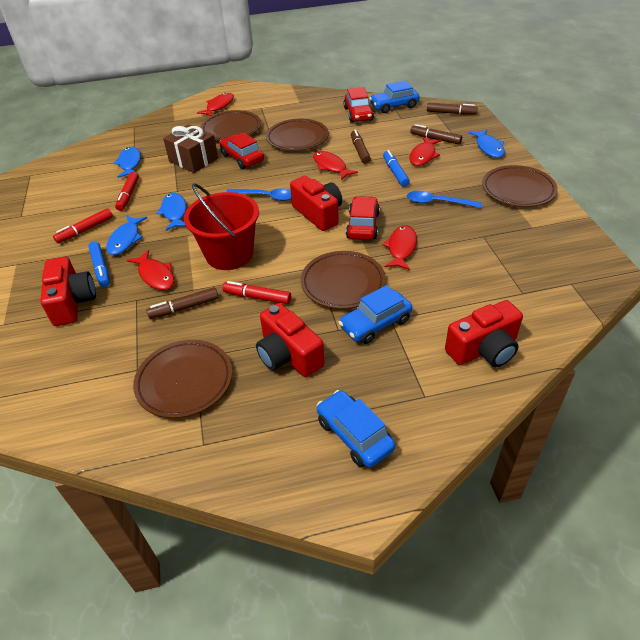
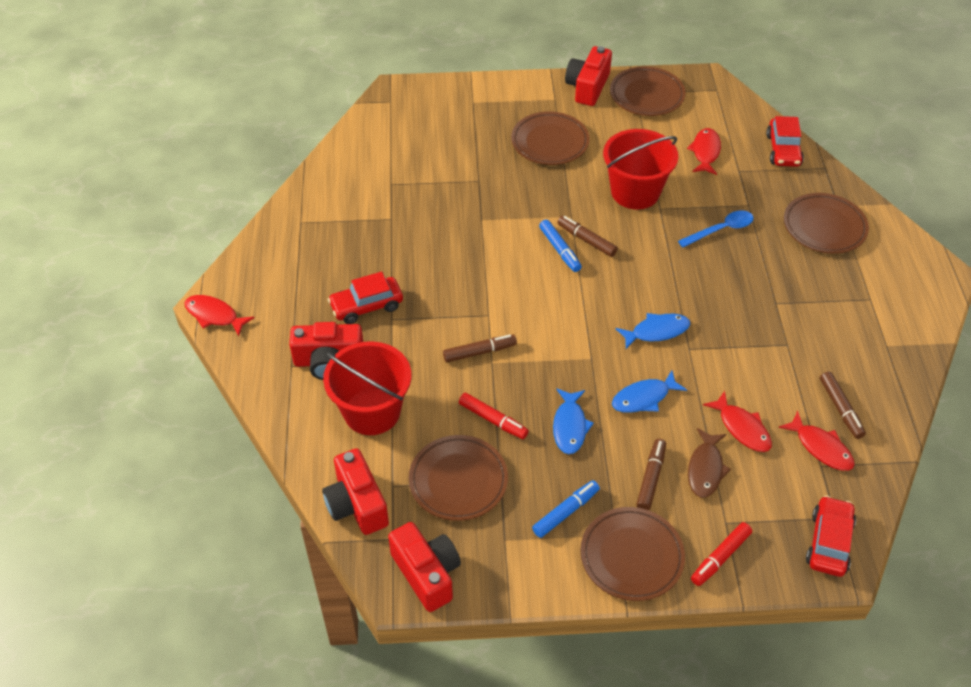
blue car: 3 -> 0
blue fish: 4 -> 3
blue spoon: 2 -> 1
brown fish: 0 -> 1
brown gift: 1 -> 0
red bucket: 1 -> 2
red fish: 5 -> 4
red marker: 3 -> 2

